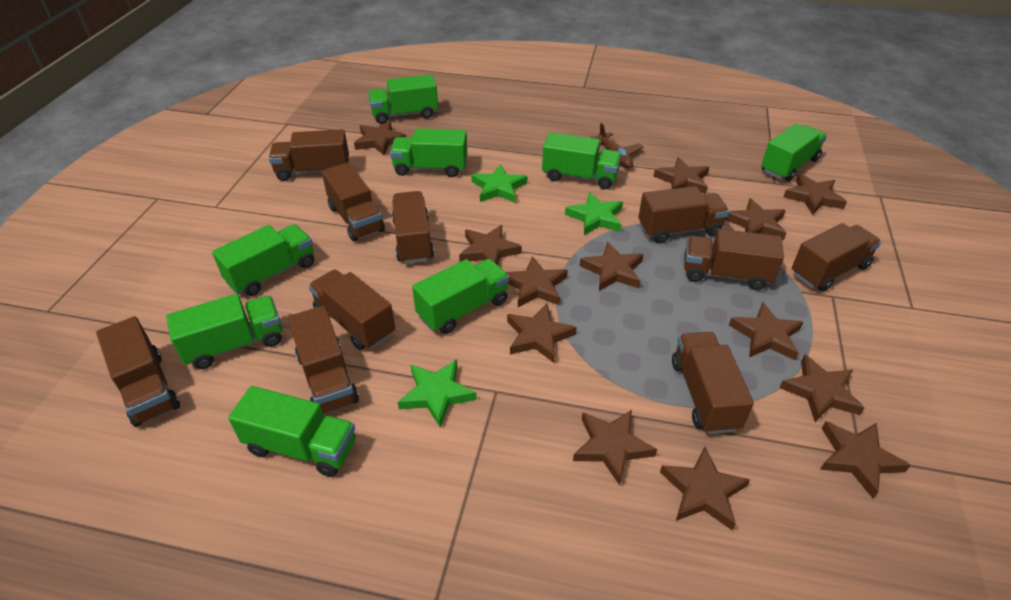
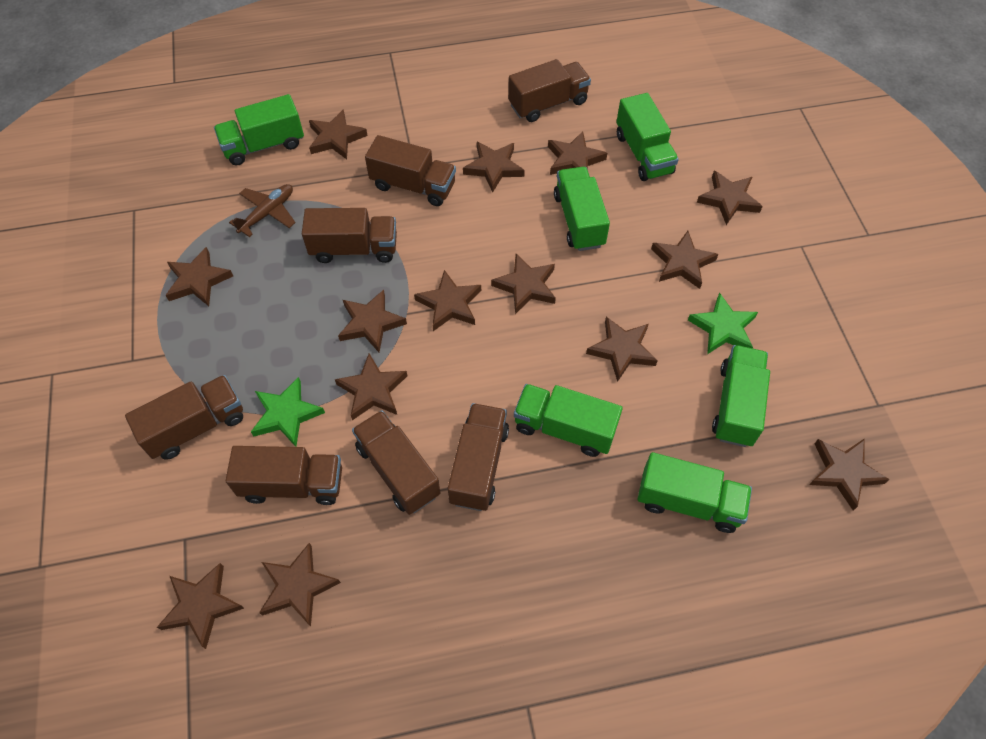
brown star: 13 -> 14
brown truck: 10 -> 7
green star: 3 -> 2
green truck: 8 -> 6

